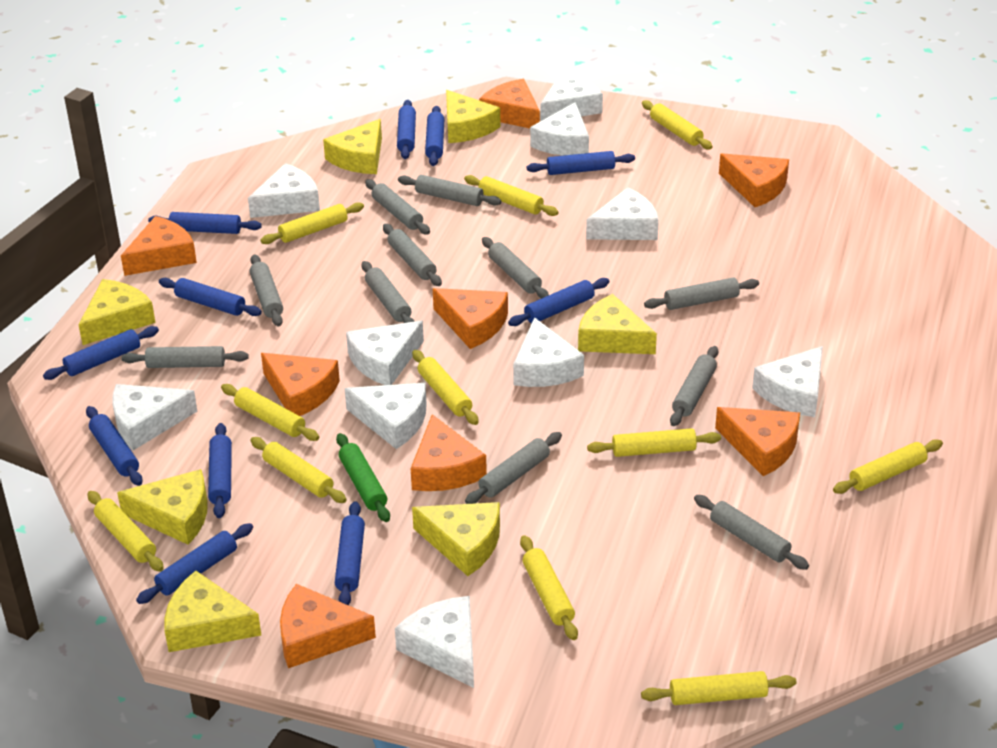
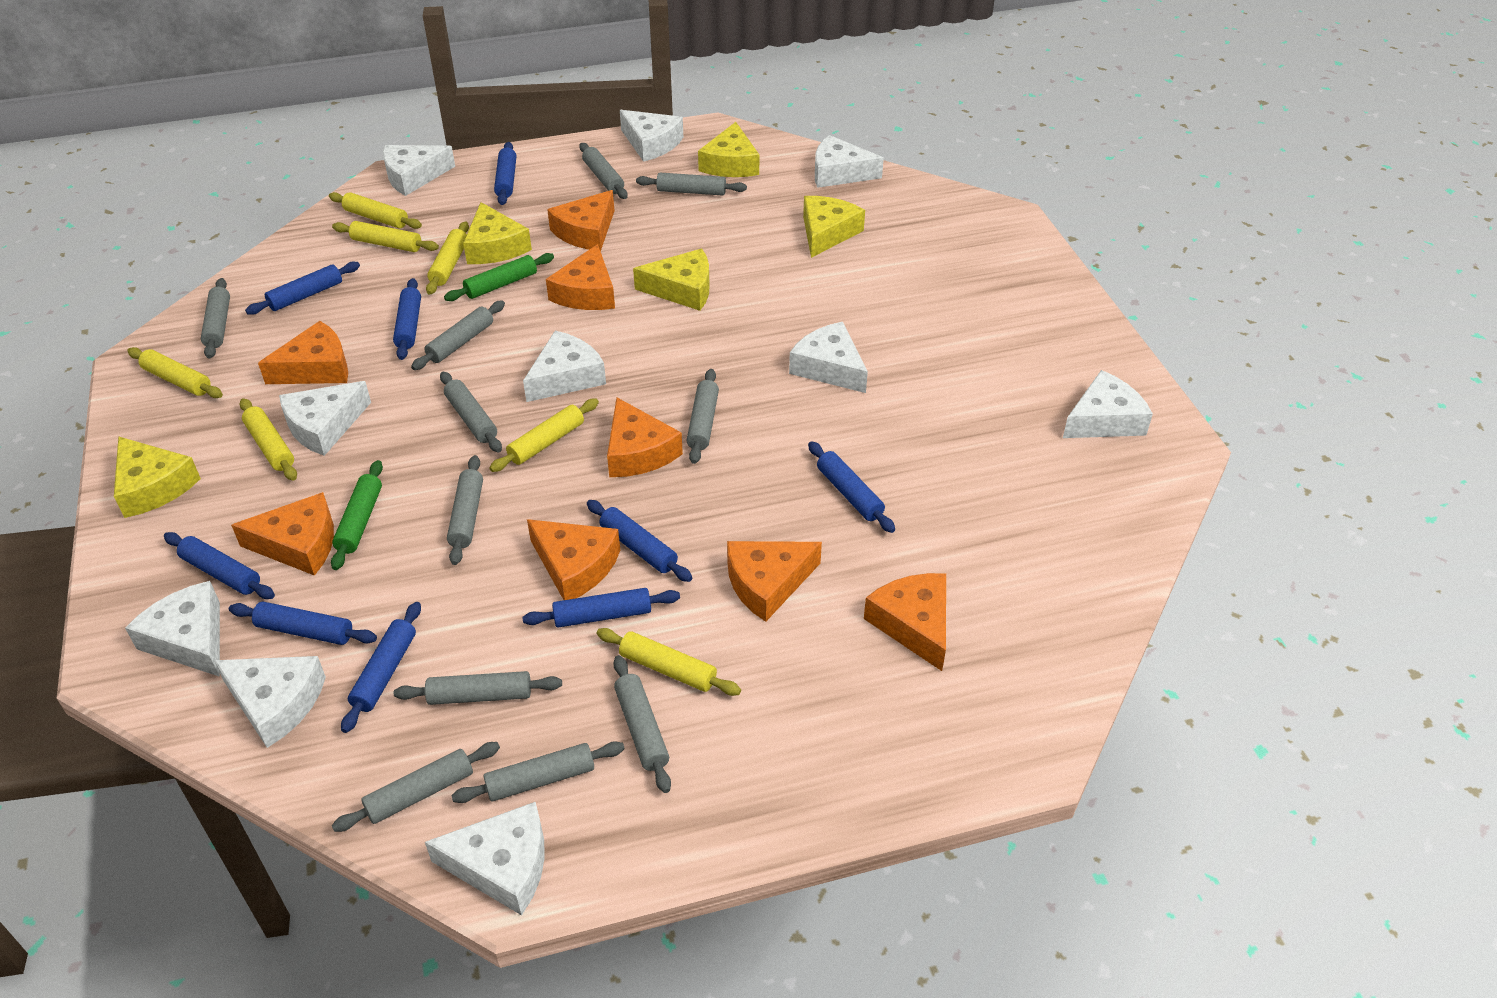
blue rolling pin: 11 -> 9
green rolling pin: 1 -> 2
yellow cheese: 7 -> 5
yellow rolling pin: 11 -> 7

